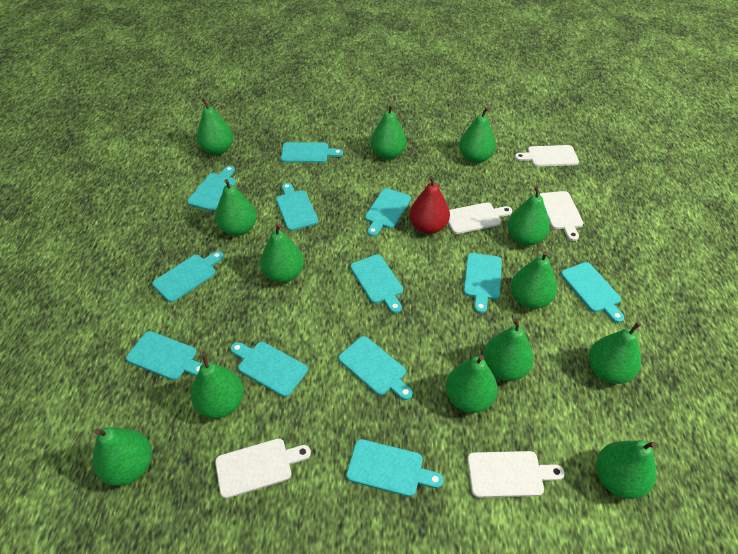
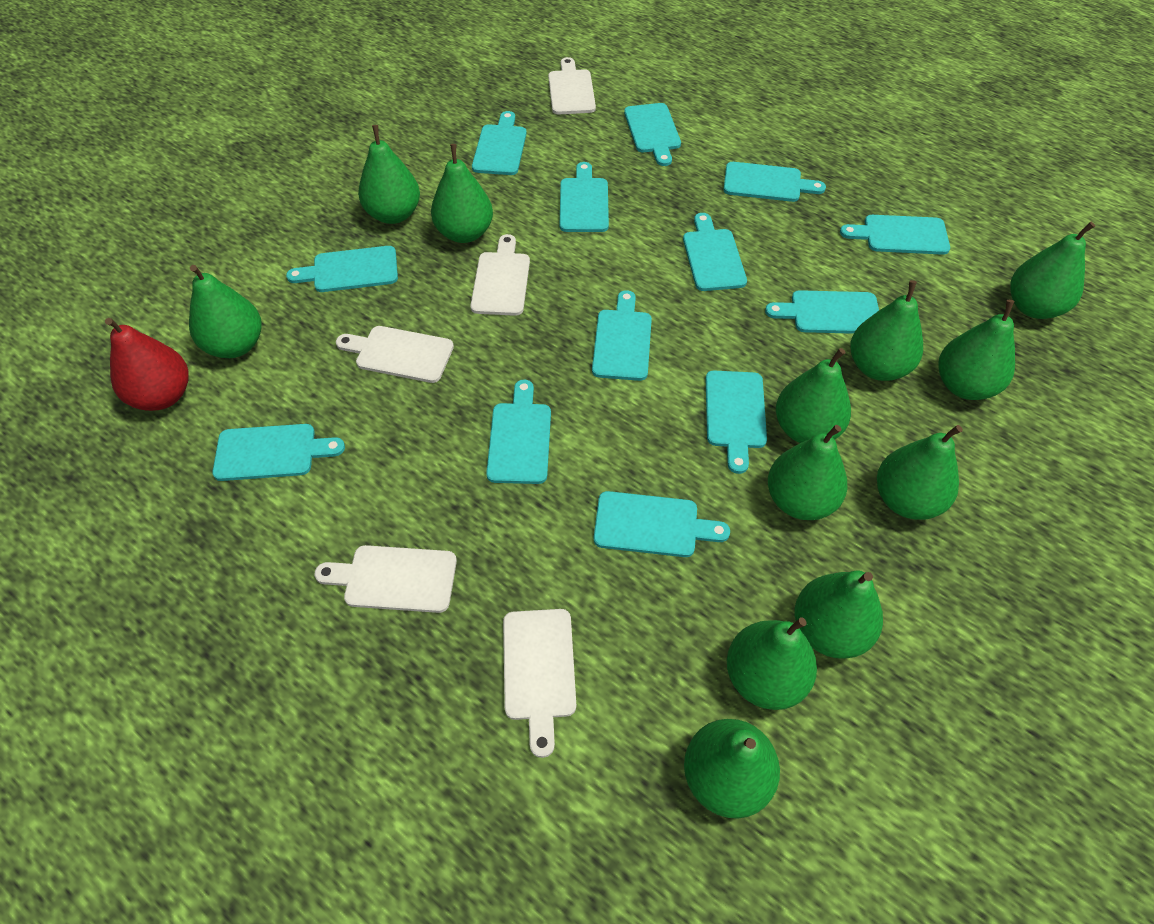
green pear: 13 -> 12
turquoise cutting board: 12 -> 13

